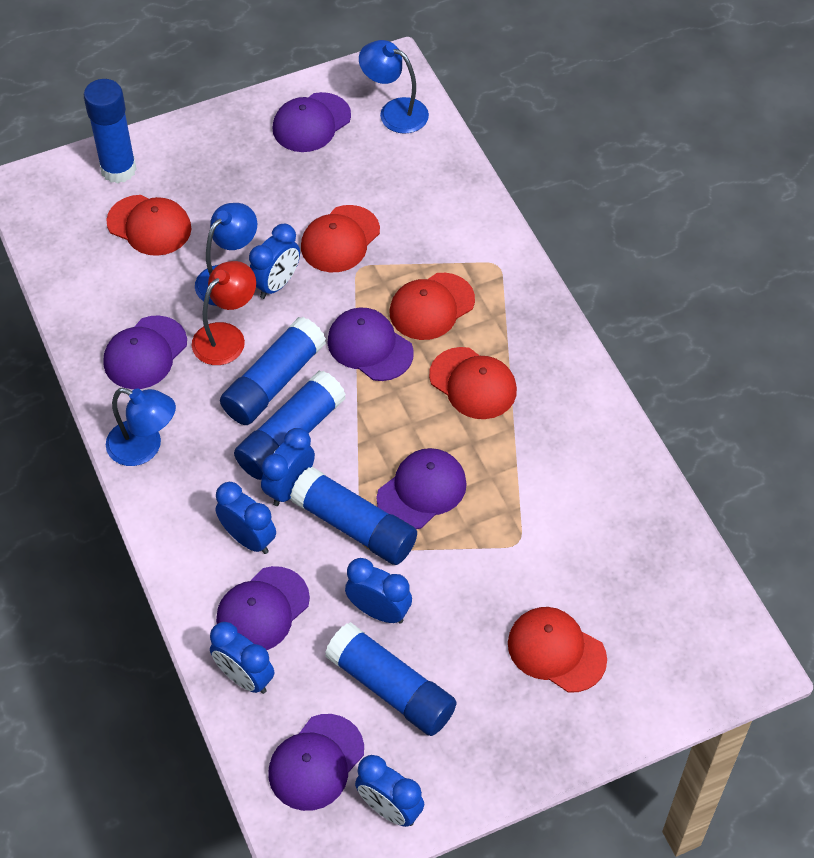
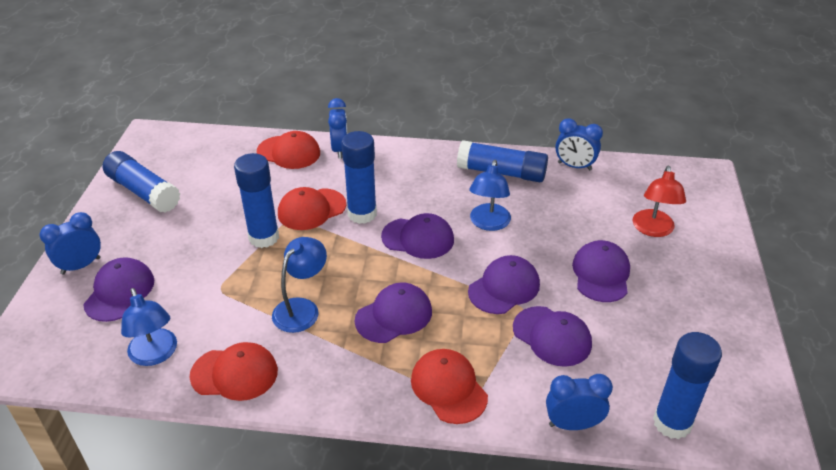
blue clock: 6 -> 4
red cap: 5 -> 4

